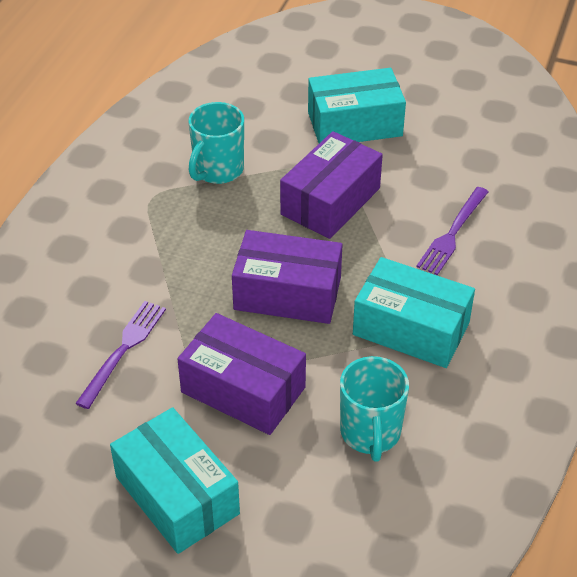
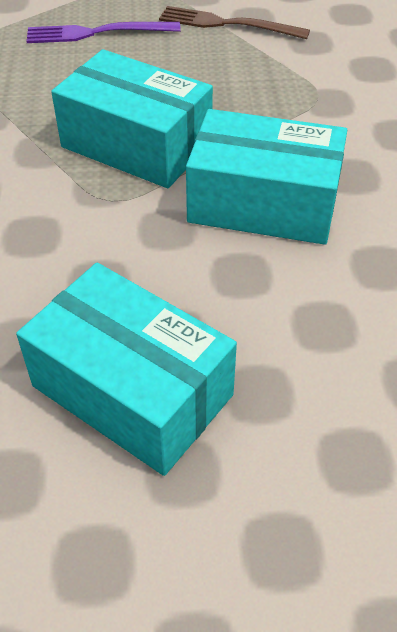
brown fork: 0 -> 1
purple box: 3 -> 0
purple fork: 2 -> 1
turquoise mug: 2 -> 0

